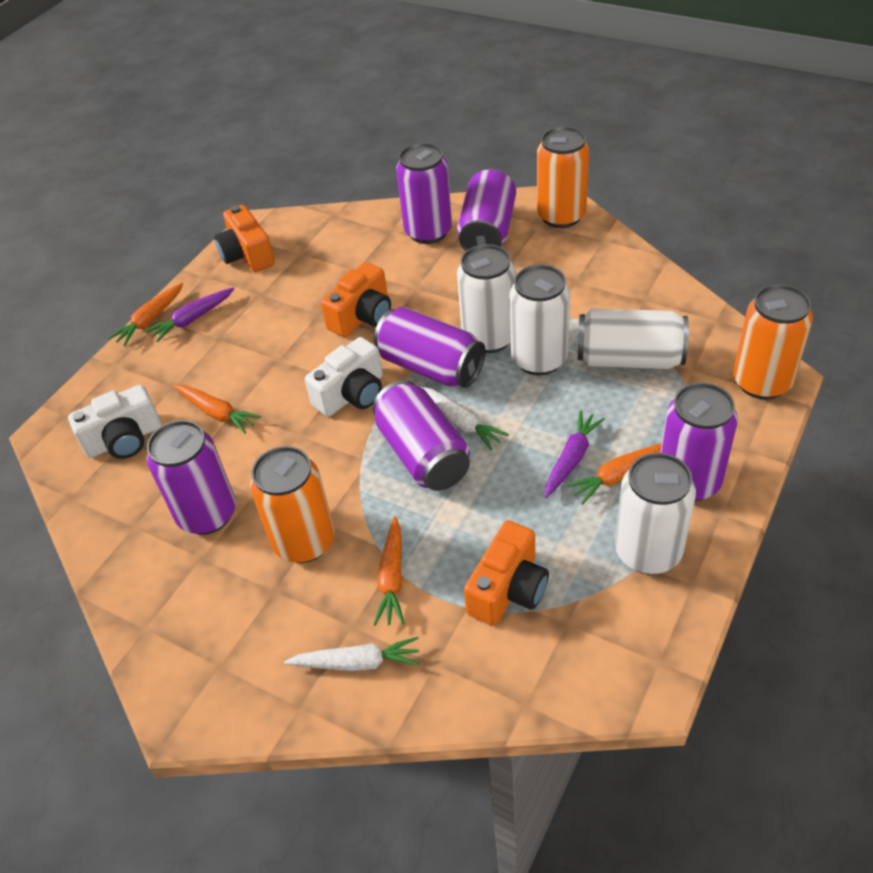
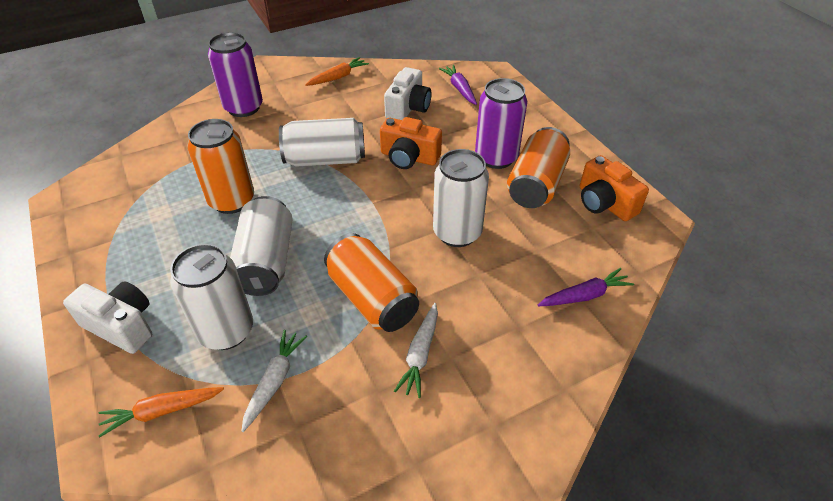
orange camera: 3 -> 2
orange carrot: 4 -> 2
purple can: 6 -> 2

